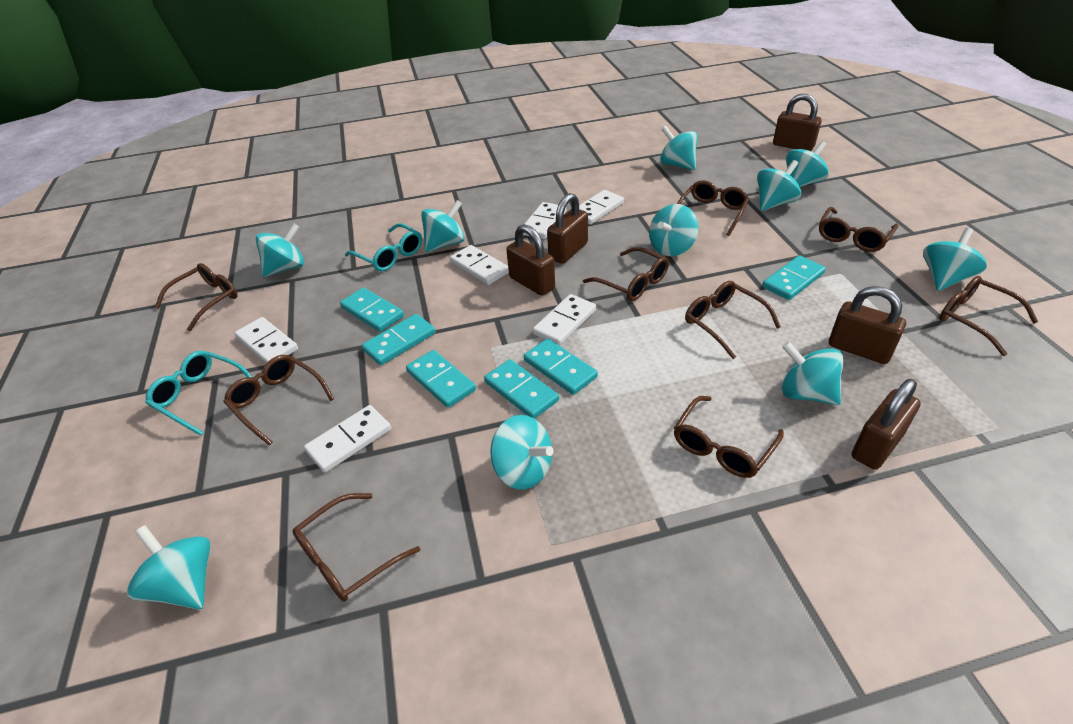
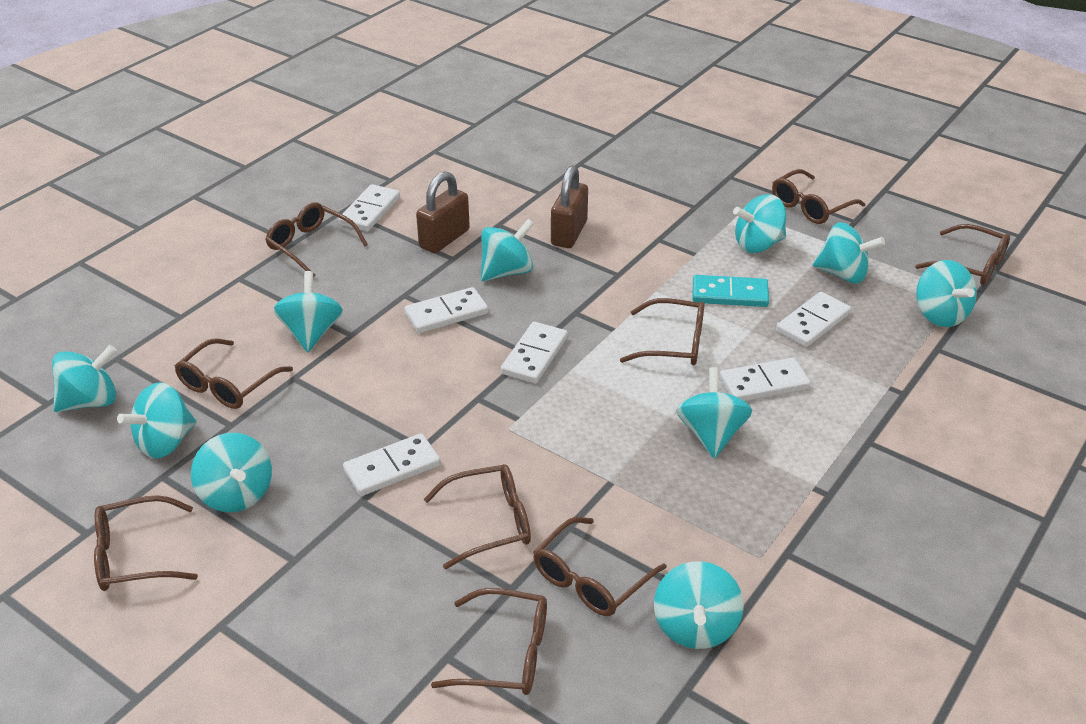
brown padlock: 5 -> 2
turquoise domino: 6 -> 1
turquoise glasses: 2 -> 0

